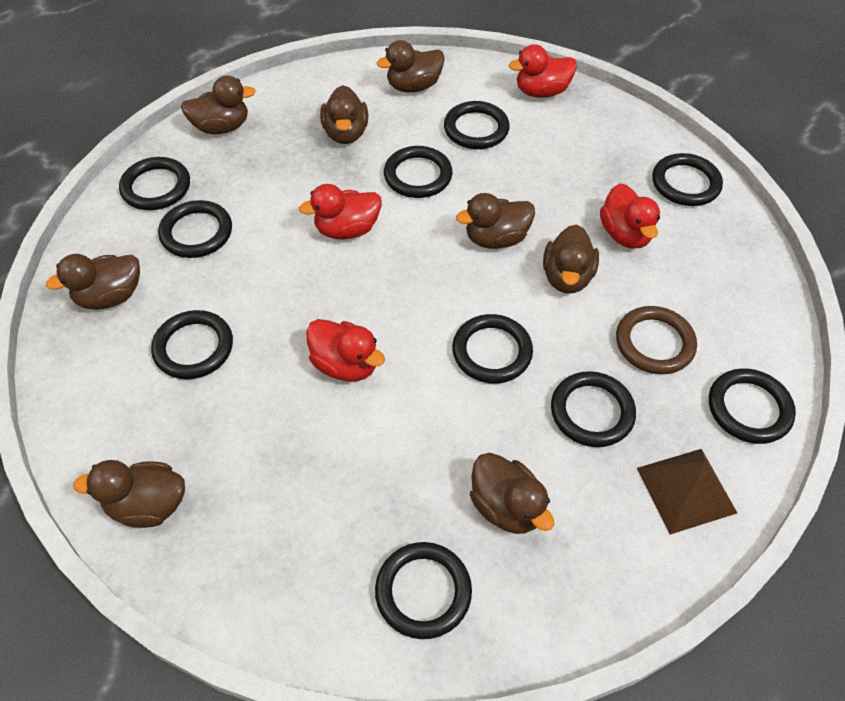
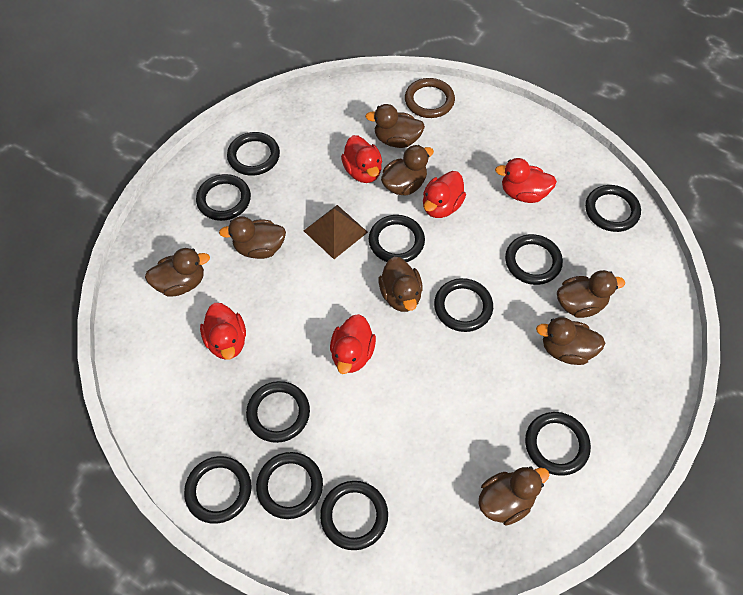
black ring: 10 -> 11
red duck: 4 -> 5

